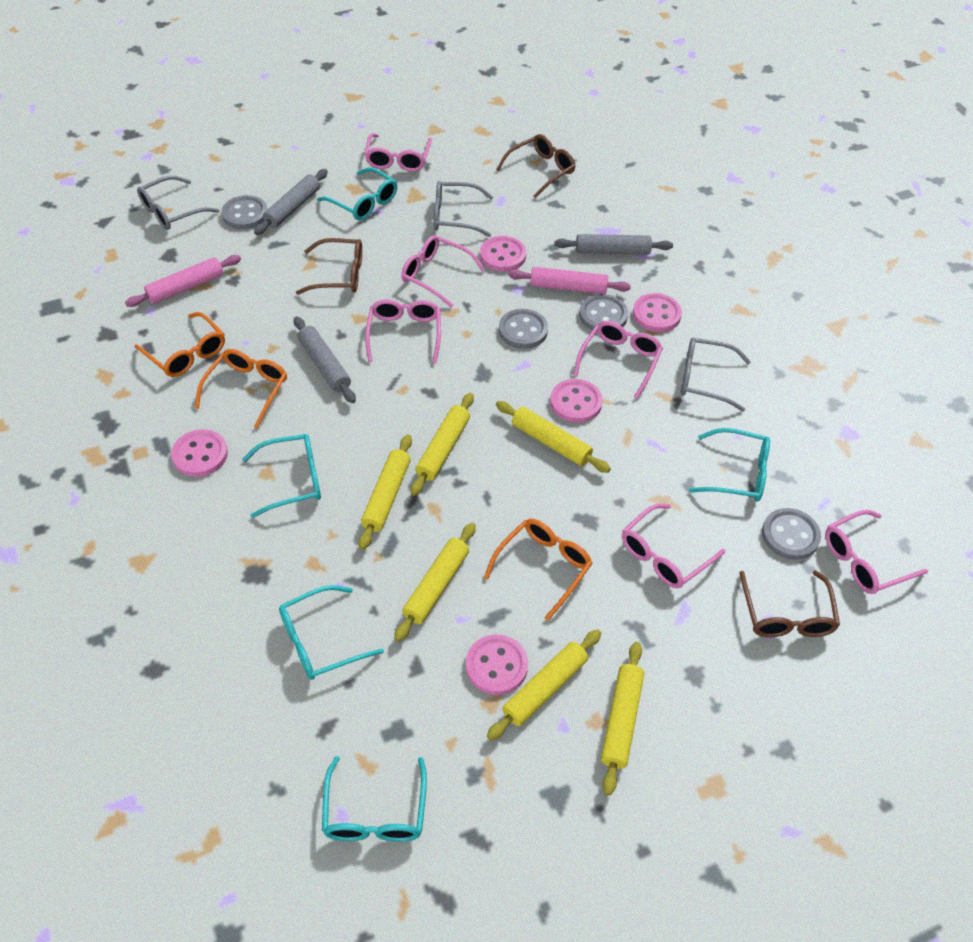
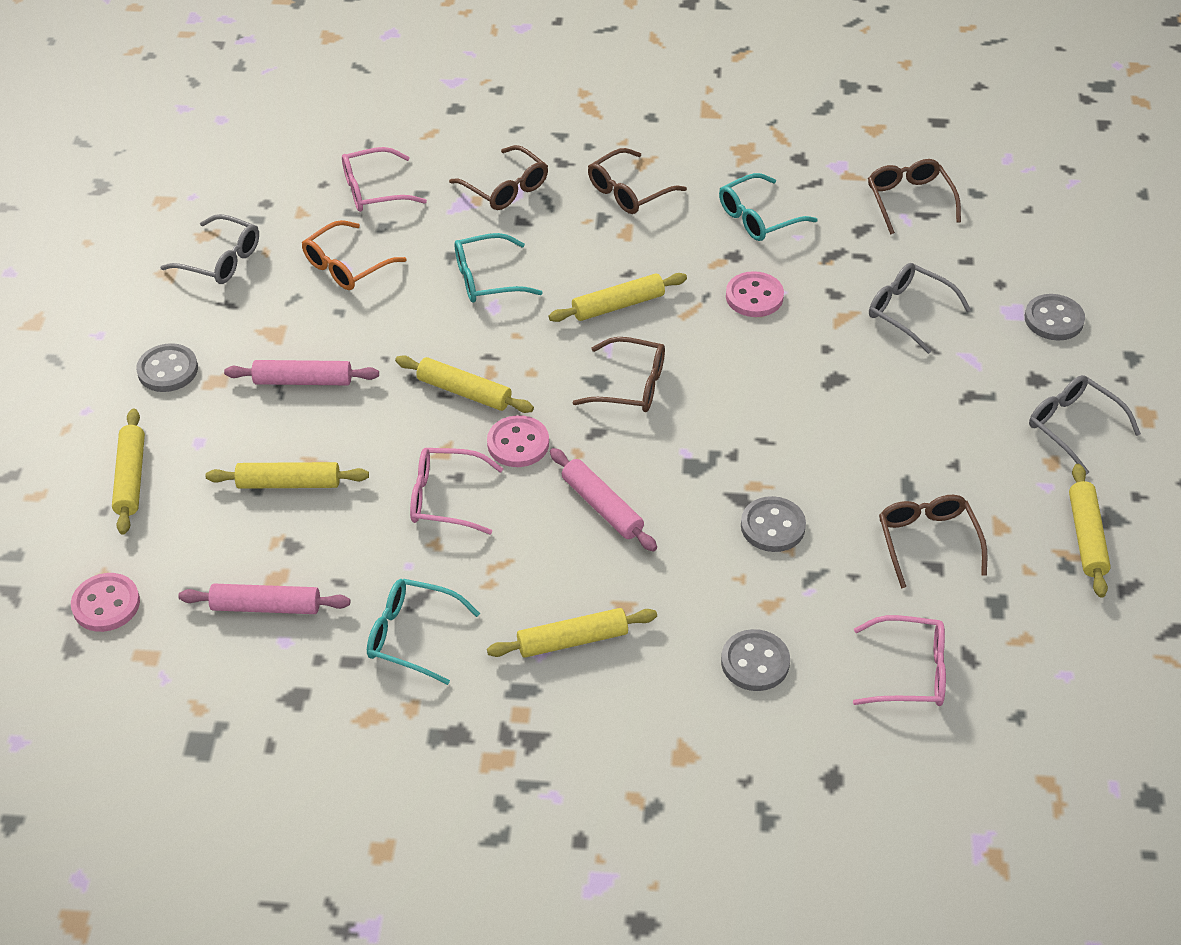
brown glasses: 3 -> 5
grey rolling pin: 3 -> 0
orange glasses: 3 -> 1
pink button: 5 -> 3
pink glasses: 6 -> 3
pink rolling pin: 2 -> 3
turquoise glasses: 5 -> 3

